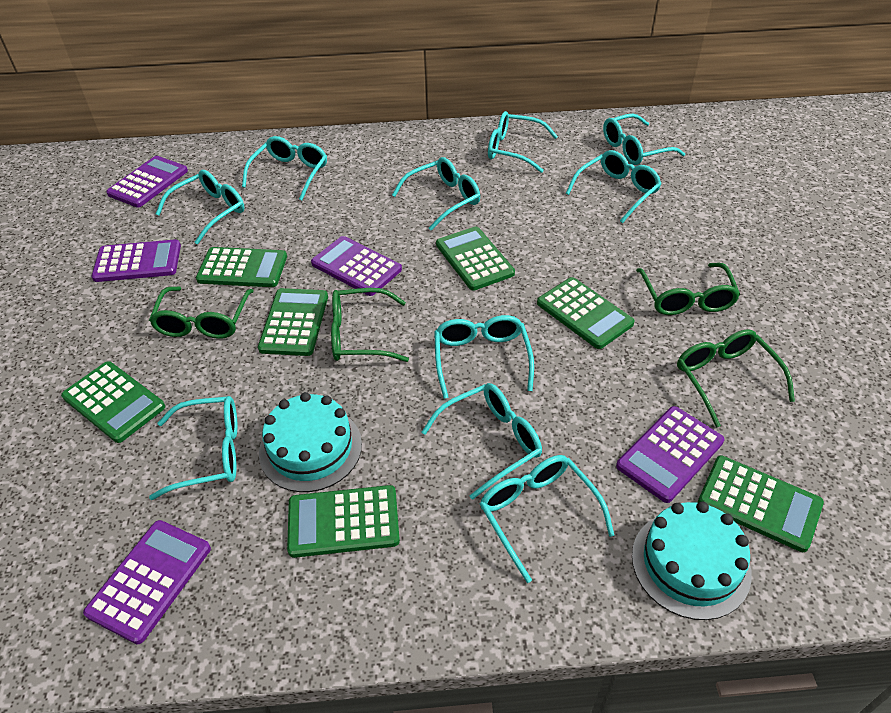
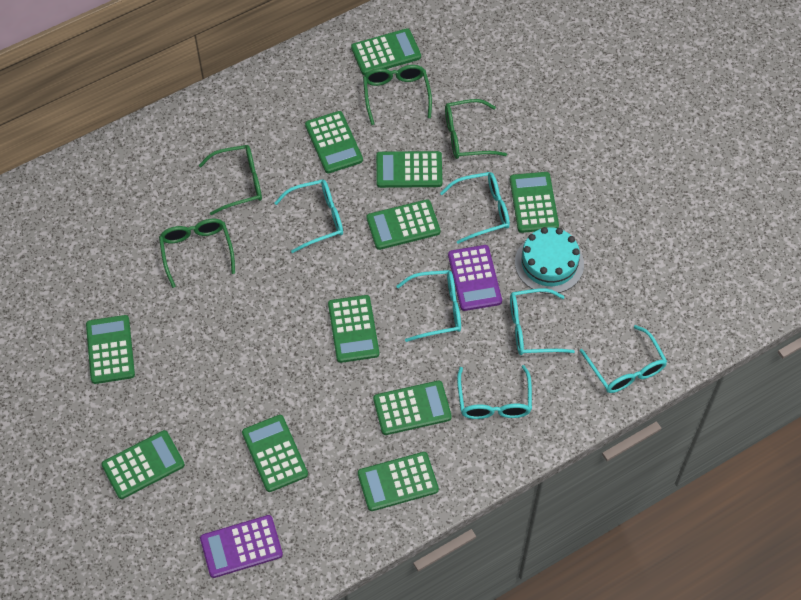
green calculator: 7 -> 11
purple calculator: 5 -> 2
turquoise cake: 2 -> 1
turquoise glasses: 10 -> 6

